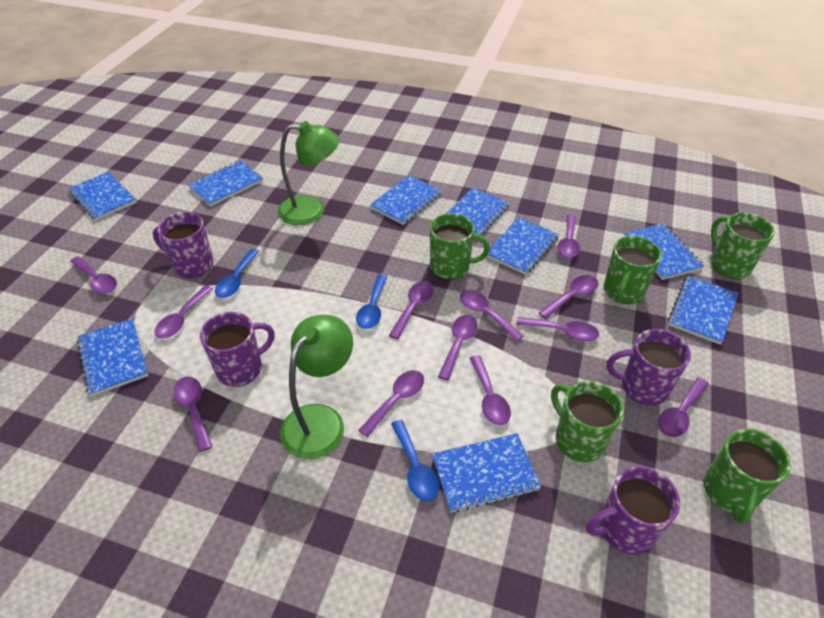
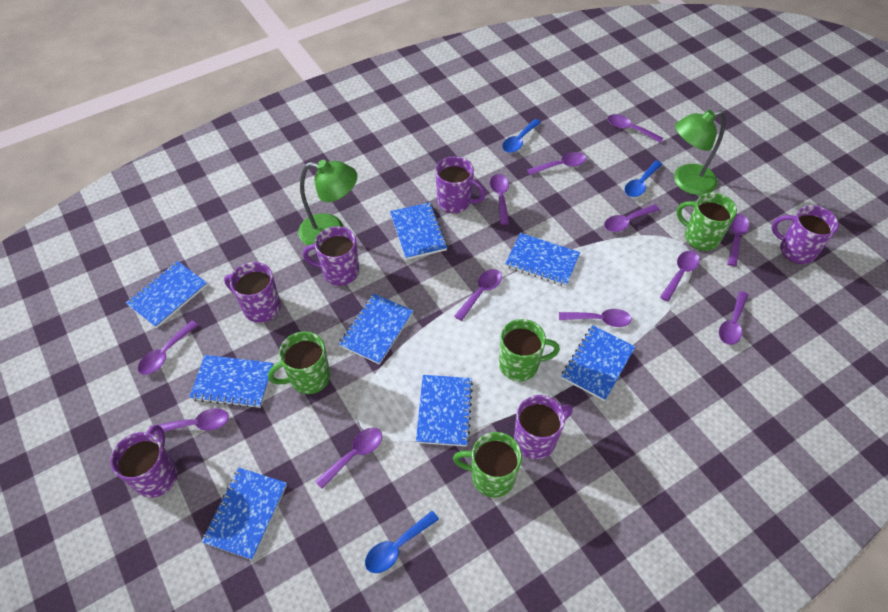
blue notebook: 9 -> 8
green mug: 5 -> 4
purple mug: 4 -> 6

